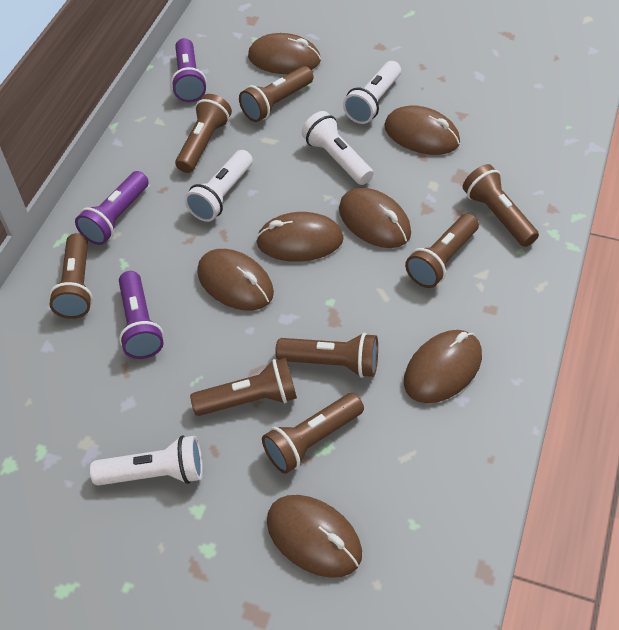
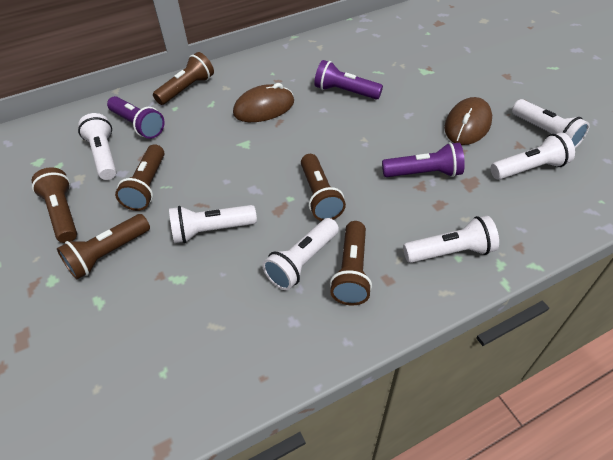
brown flashlight: 8 -> 6
brown mouse: 7 -> 2
white flashlight: 4 -> 6

